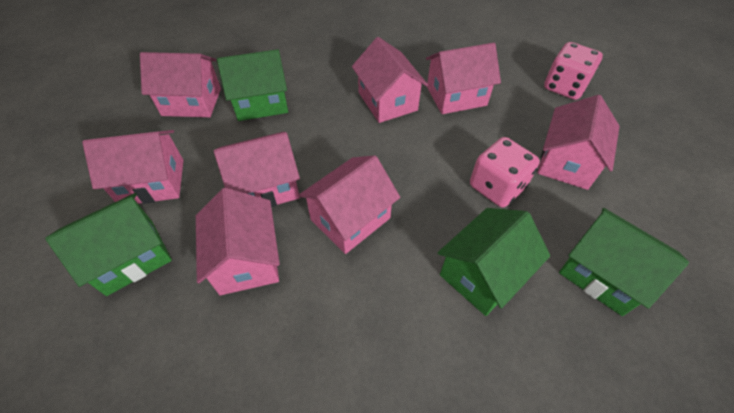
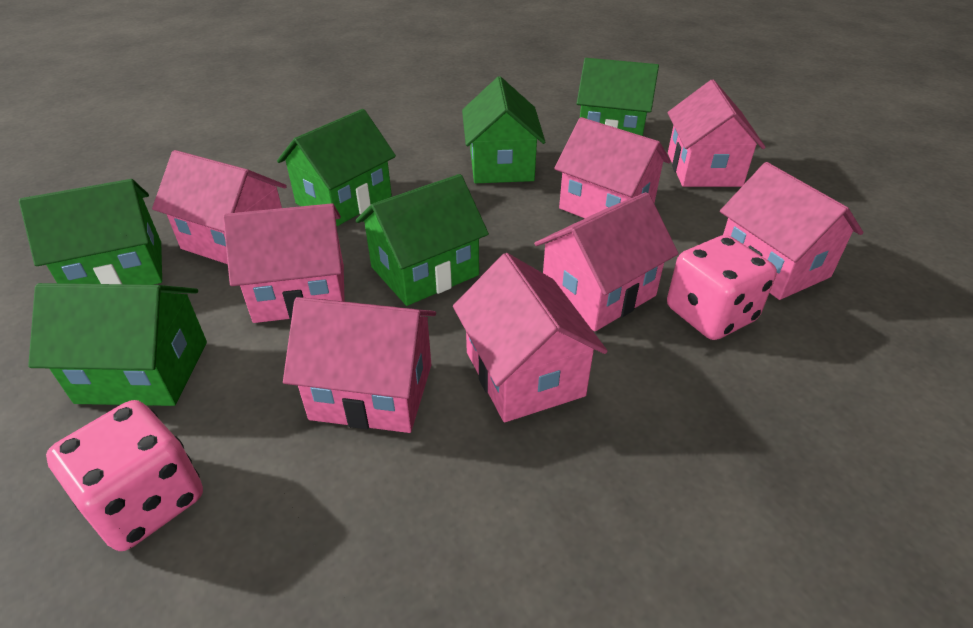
green house: 4 -> 6

